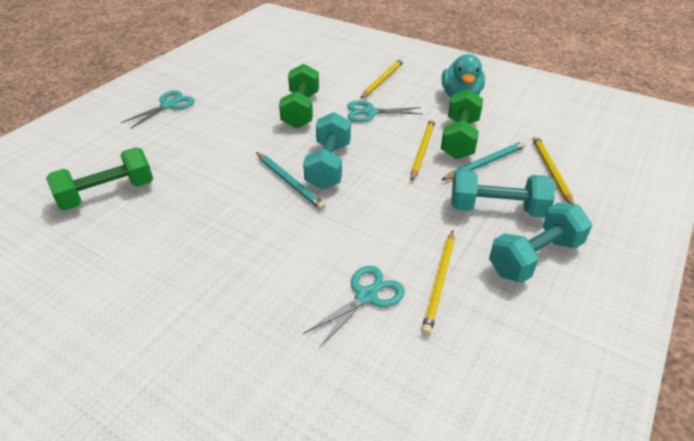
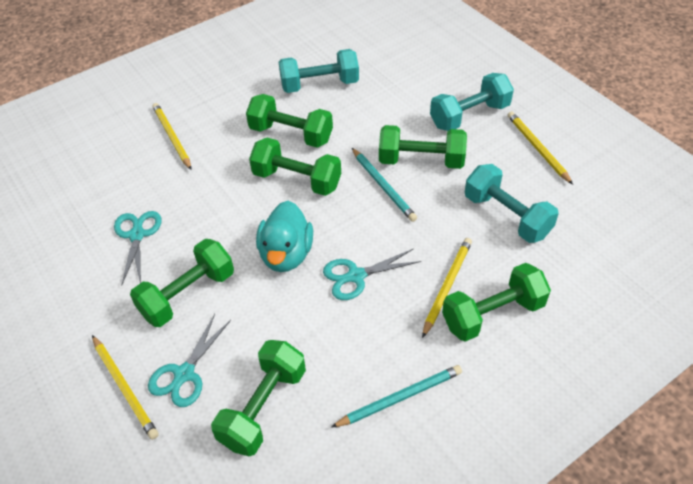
green dumbbell: 3 -> 6

